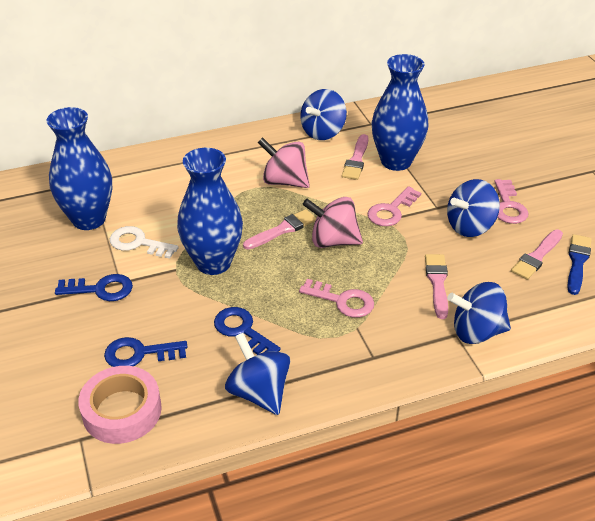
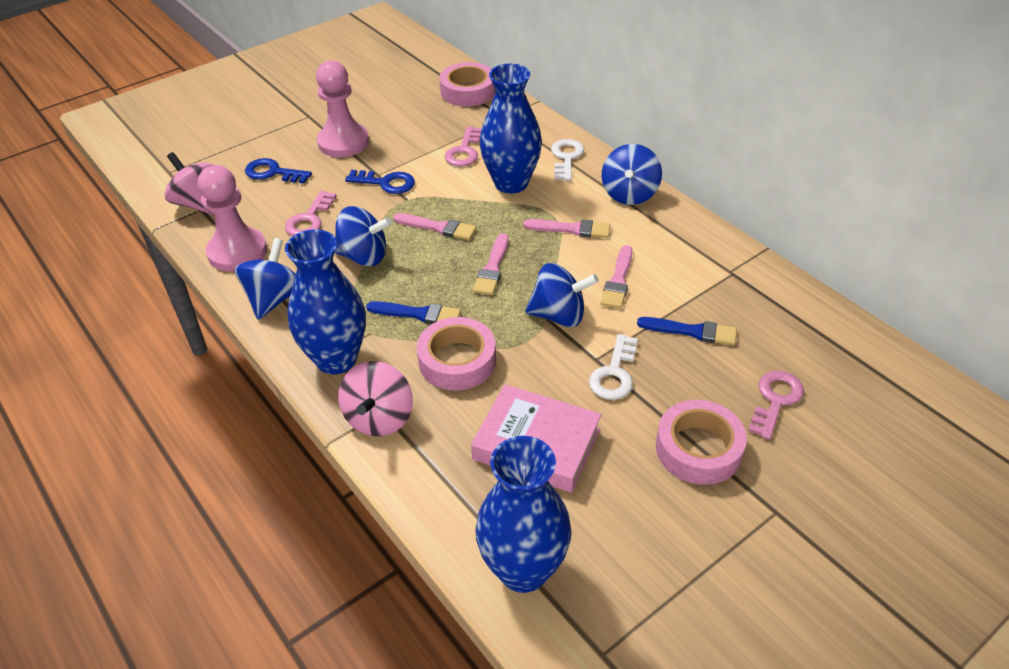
blue brush: 1 -> 2
blue key: 3 -> 2
pink book: 0 -> 1
pink pawn: 0 -> 2
pink tape: 1 -> 3
white key: 1 -> 2

